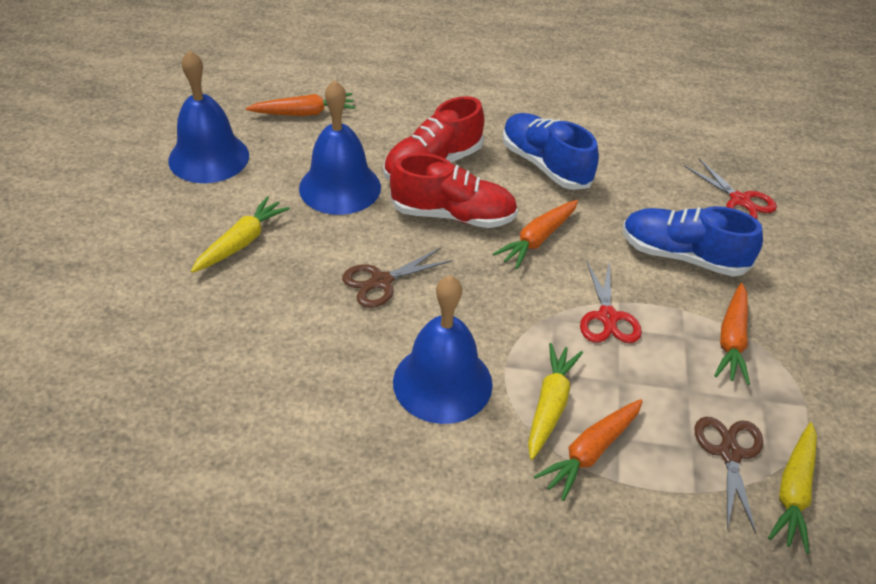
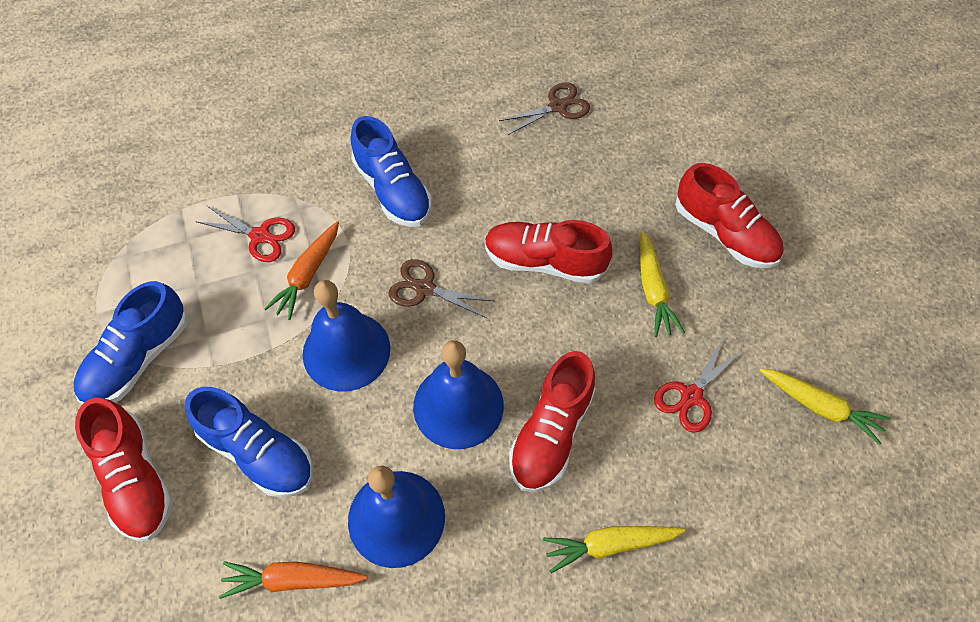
blue shoe: 2 -> 3
orange carrot: 4 -> 2
red shoe: 2 -> 4

